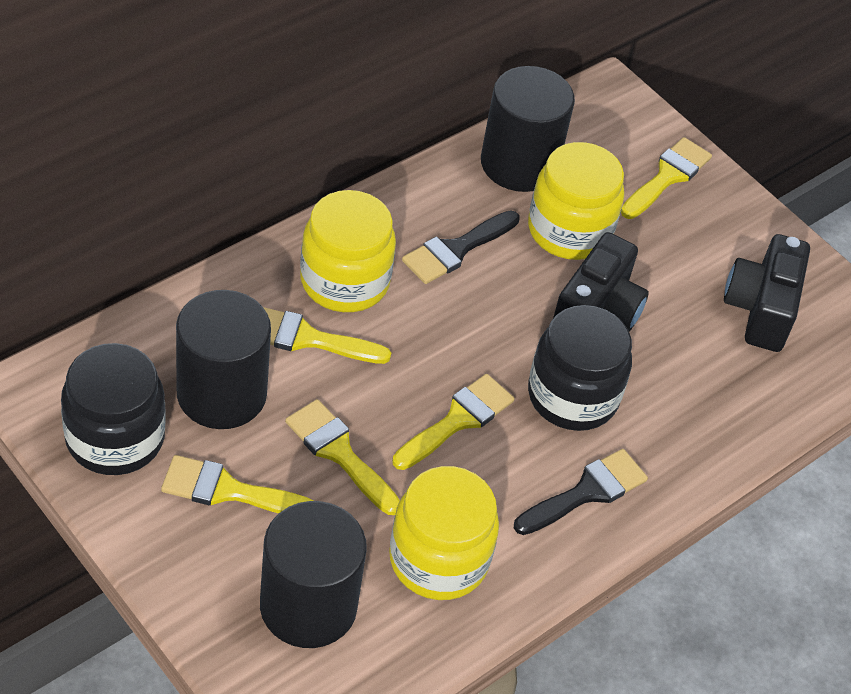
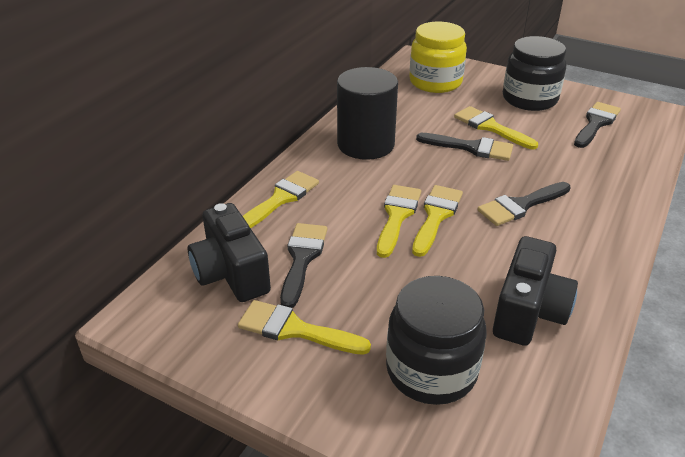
black brush: 2 -> 4
black cylinder: 3 -> 1
yellow jar: 3 -> 1

